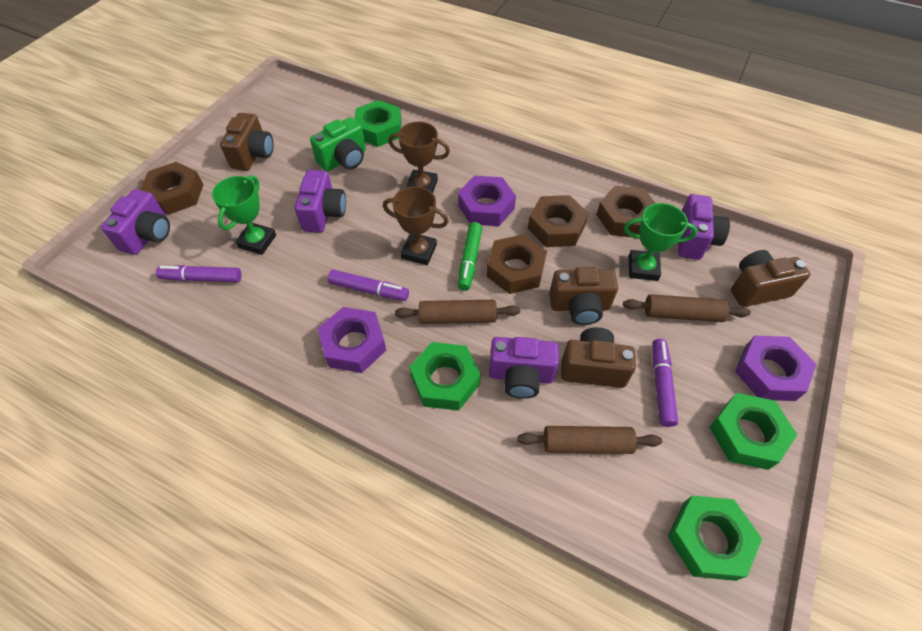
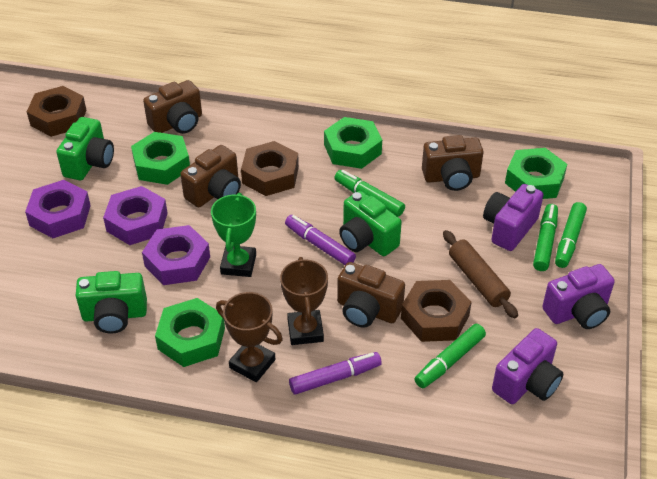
brown nut: 4 -> 3
brown rolling pin: 3 -> 1
green camera: 1 -> 3
green marker: 1 -> 4
green trophy: 2 -> 1
purple camera: 4 -> 3
purple marker: 3 -> 2

